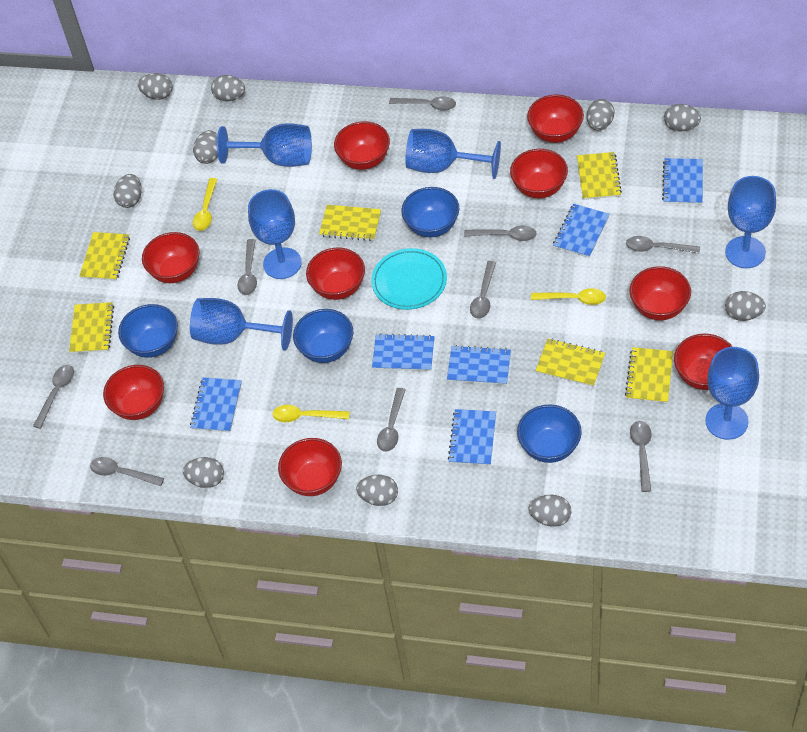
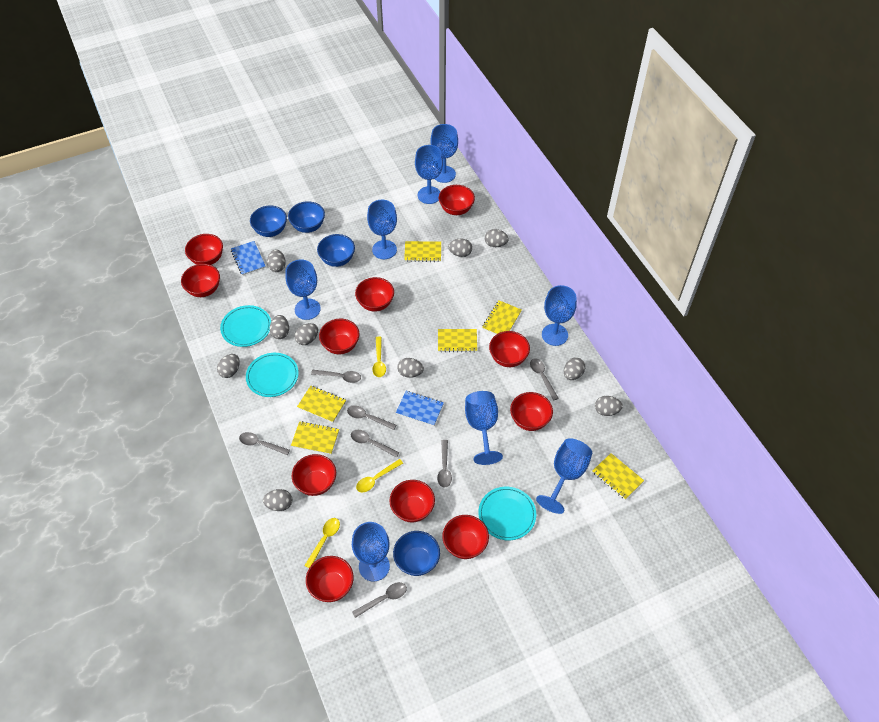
blue goblet: 6 -> 8
blue notebook: 6 -> 2
grey spoon: 9 -> 7
red bowl: 9 -> 11
turquoise plate: 1 -> 3

